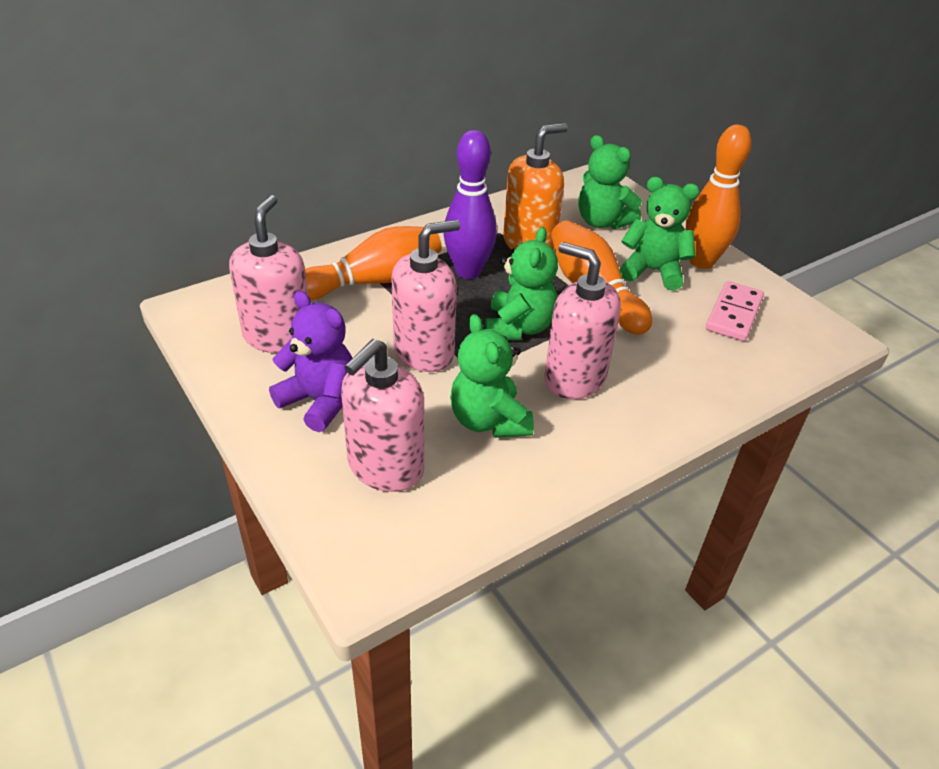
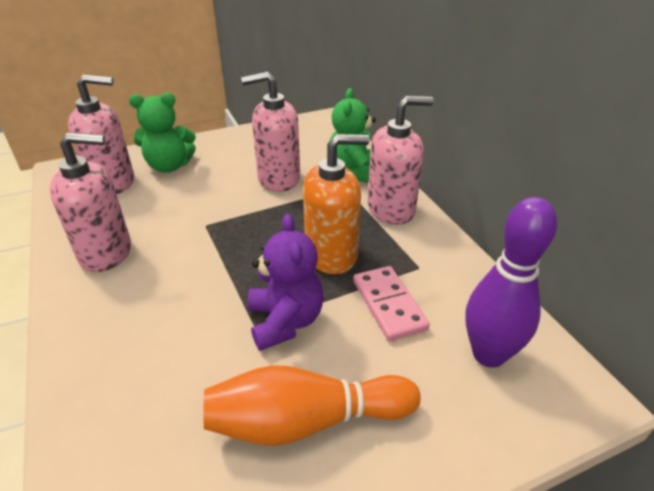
green teddy bear: 4 -> 2
orange bowling pin: 3 -> 1

